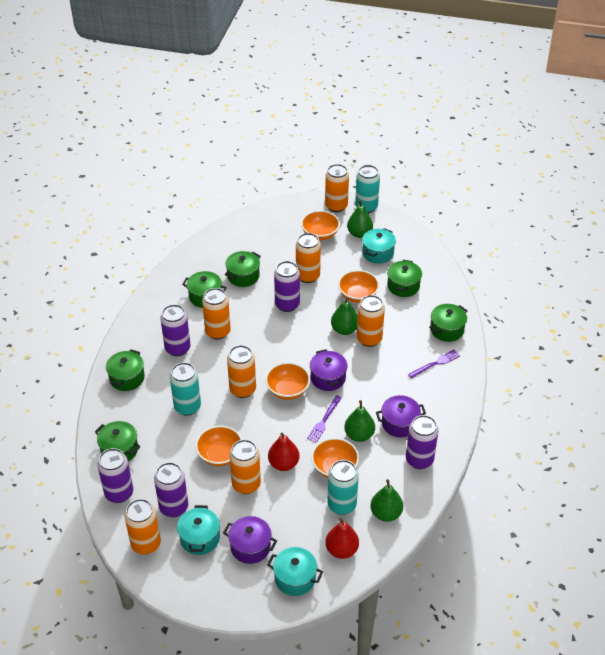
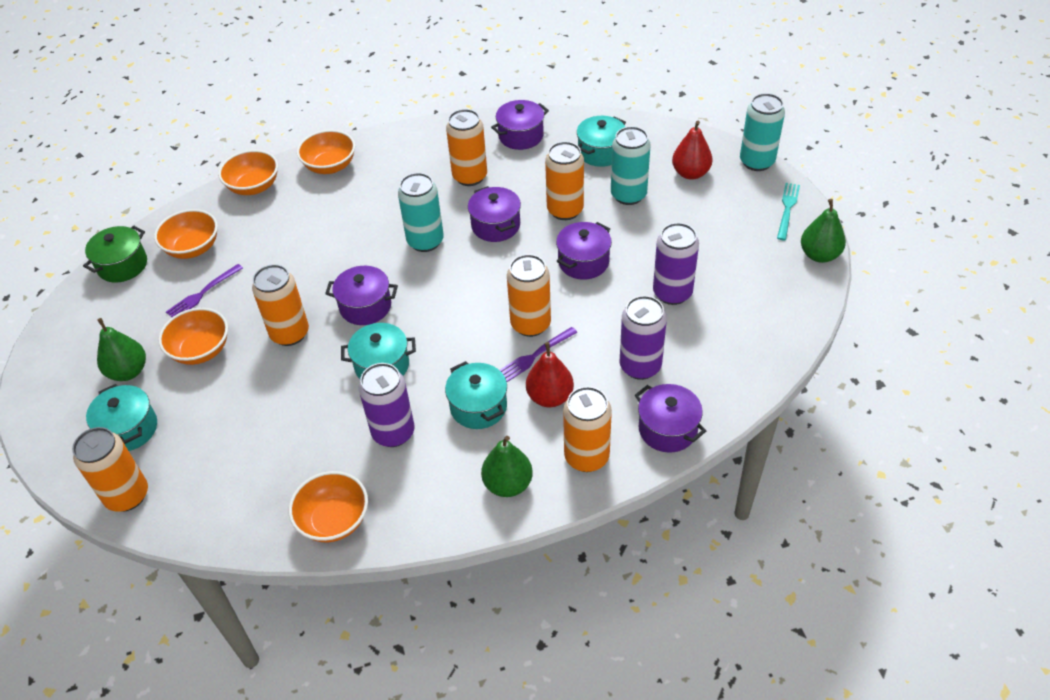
green pear: 4 -> 3
green pot: 6 -> 1
orange can: 7 -> 6
purple can: 5 -> 3
purple pot: 3 -> 5
turquoise fork: 0 -> 1
turquoise pot: 3 -> 4

